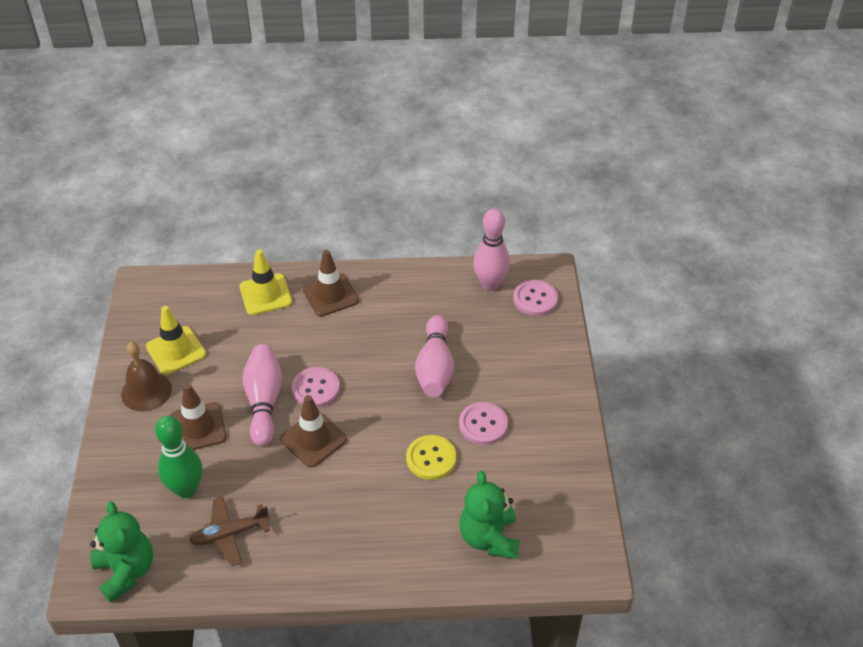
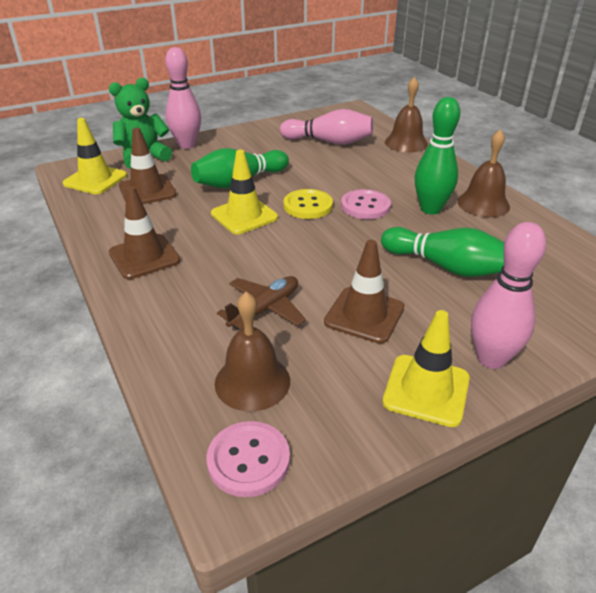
brown bell: 1 -> 3
green bowling pin: 1 -> 3
green teddy bear: 2 -> 1
pink button: 3 -> 2
yellow traffic cone: 2 -> 3

